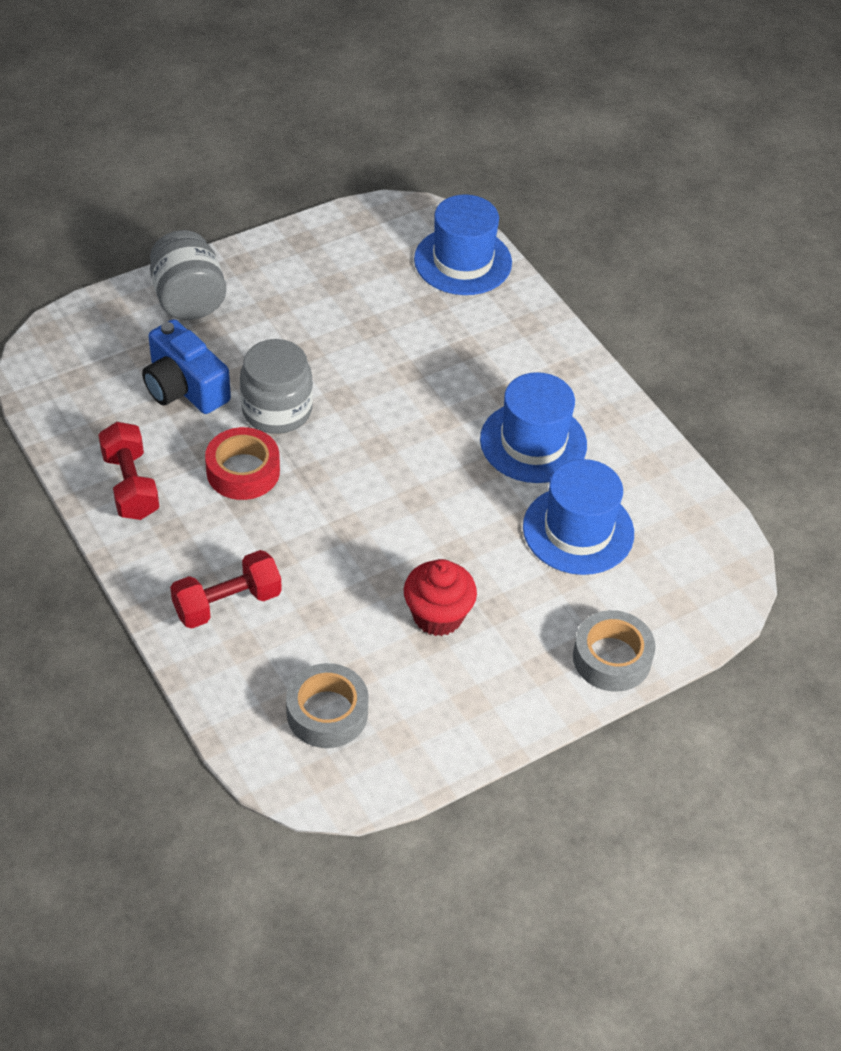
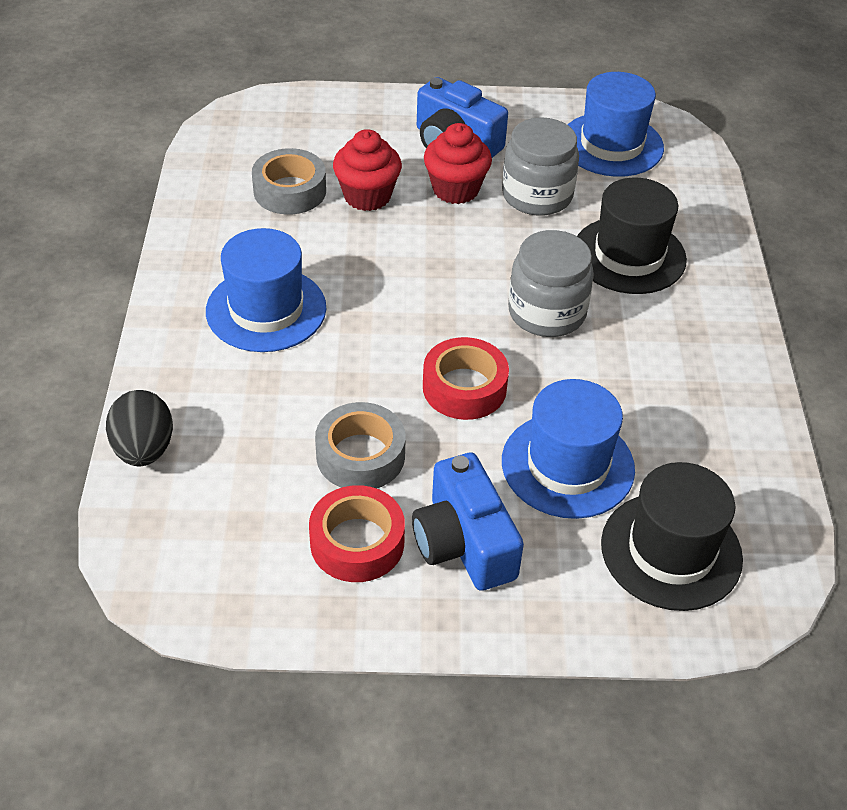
black egg: 0 -> 1
black hat: 0 -> 2
blue camera: 1 -> 2
red cupcake: 1 -> 2
red dumbbell: 2 -> 0
red tape: 1 -> 2

